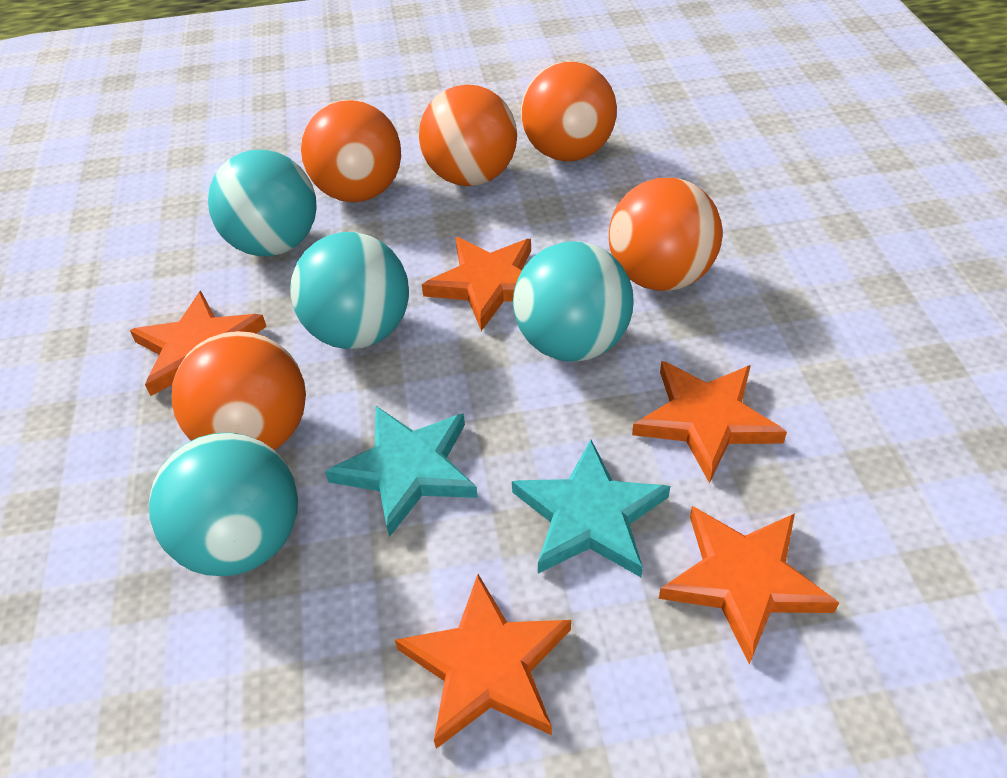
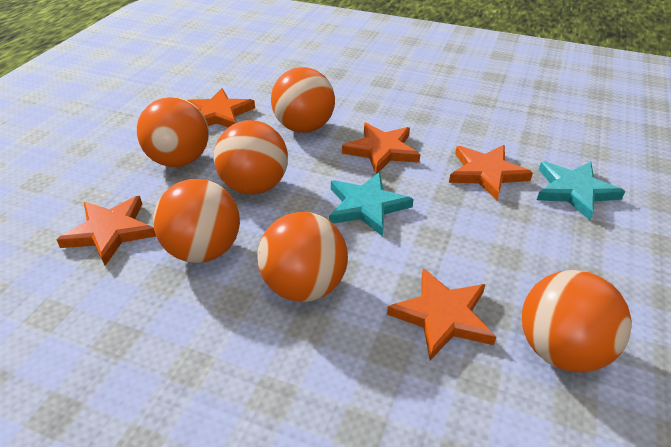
orange ball: 5 -> 6
turquoise ball: 4 -> 0

